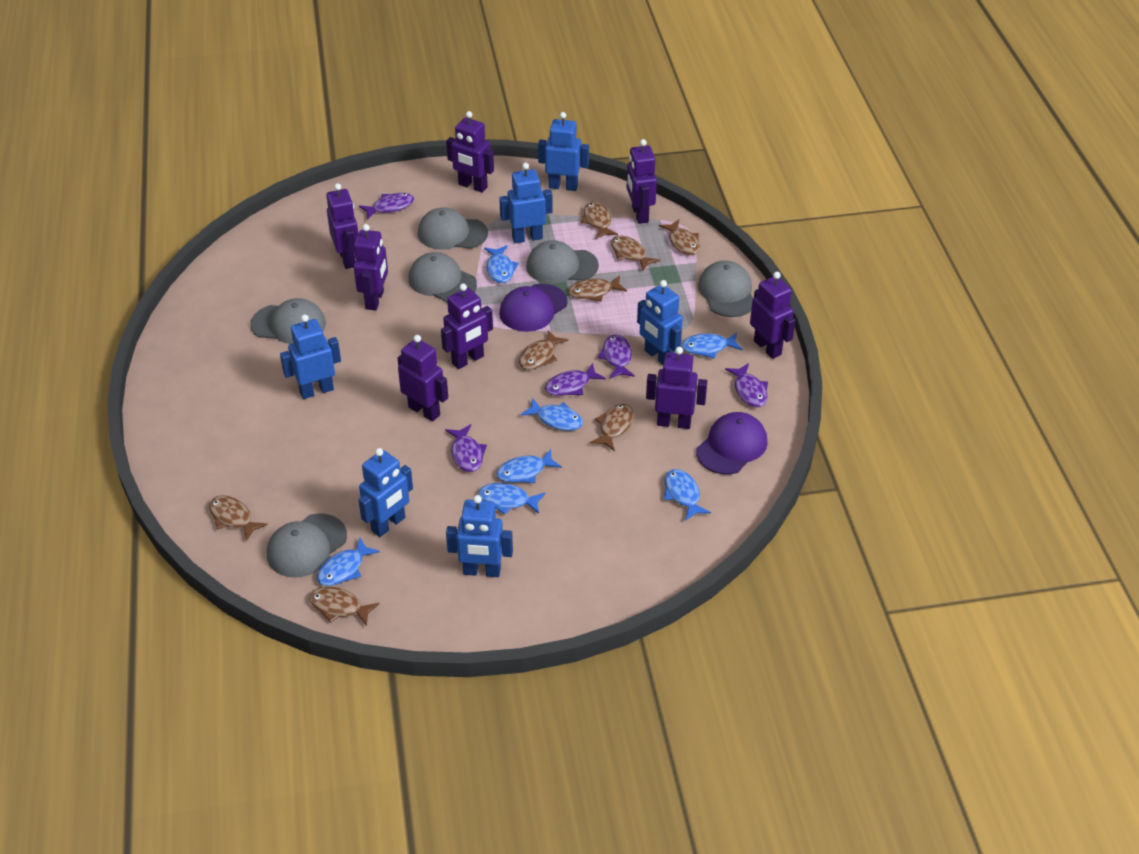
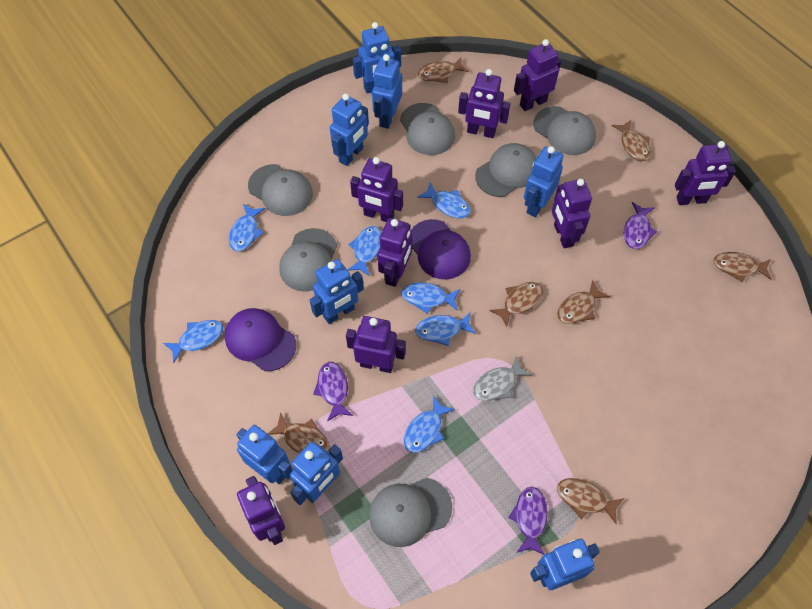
blue robot: 6 -> 8
brown fish: 8 -> 7
grey fish: 0 -> 1
purple fish: 5 -> 3

